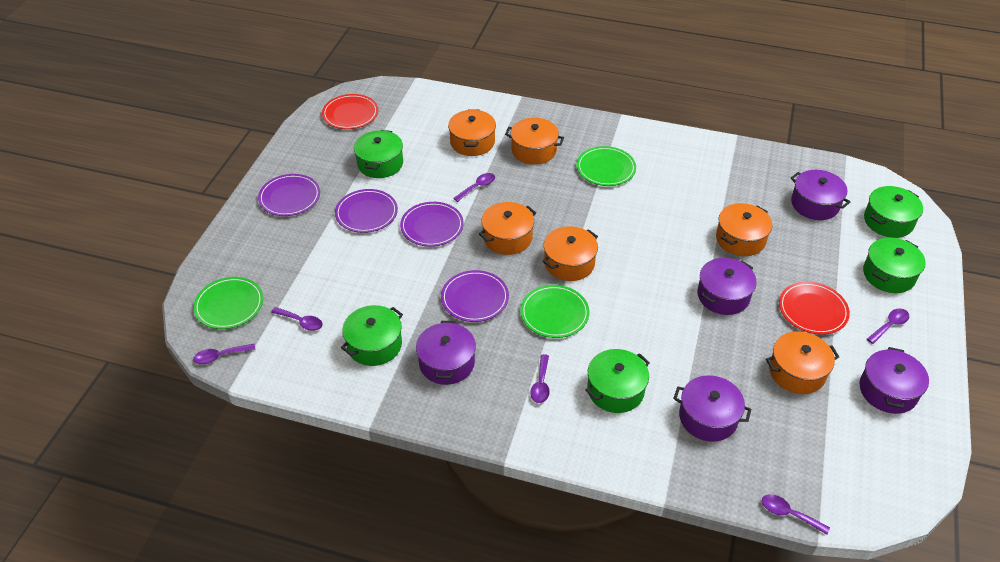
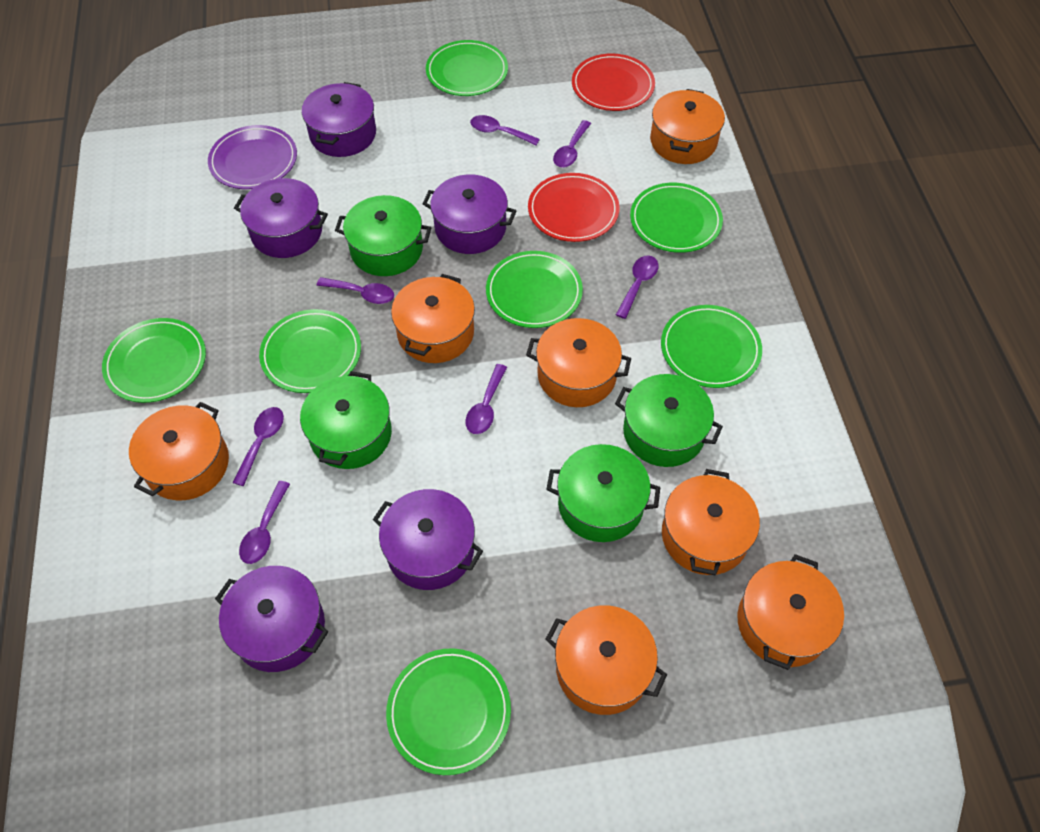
green plate: 3 -> 7
green pot: 5 -> 4
orange pot: 6 -> 7
purple plate: 4 -> 1
purple spoon: 6 -> 7

